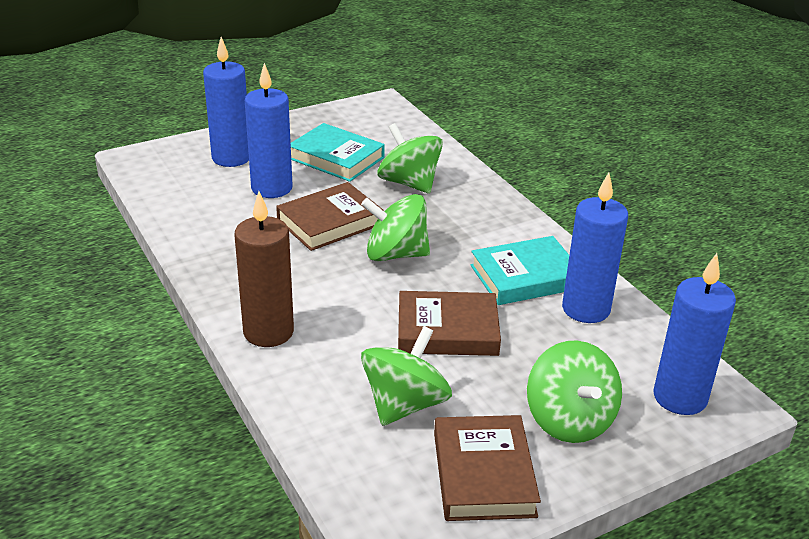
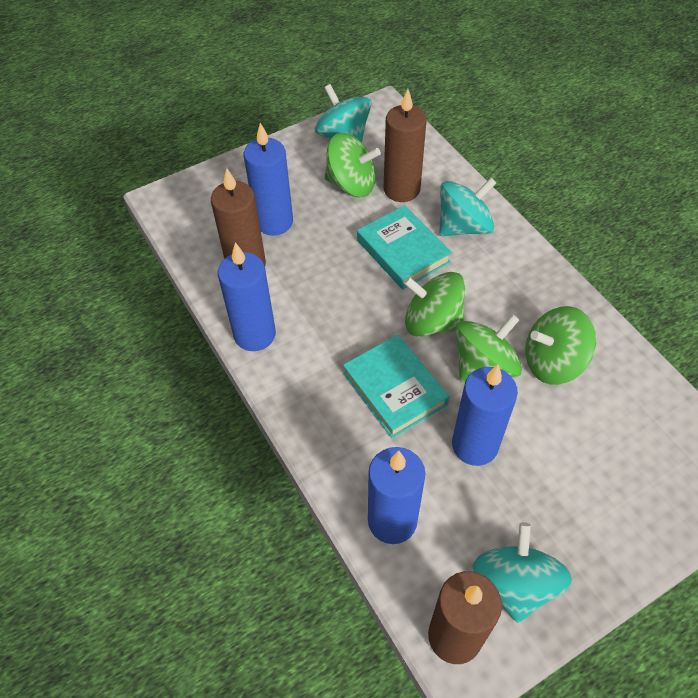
brown book: 3 -> 0
brown candle: 1 -> 3
turquoise spinning top: 0 -> 3

